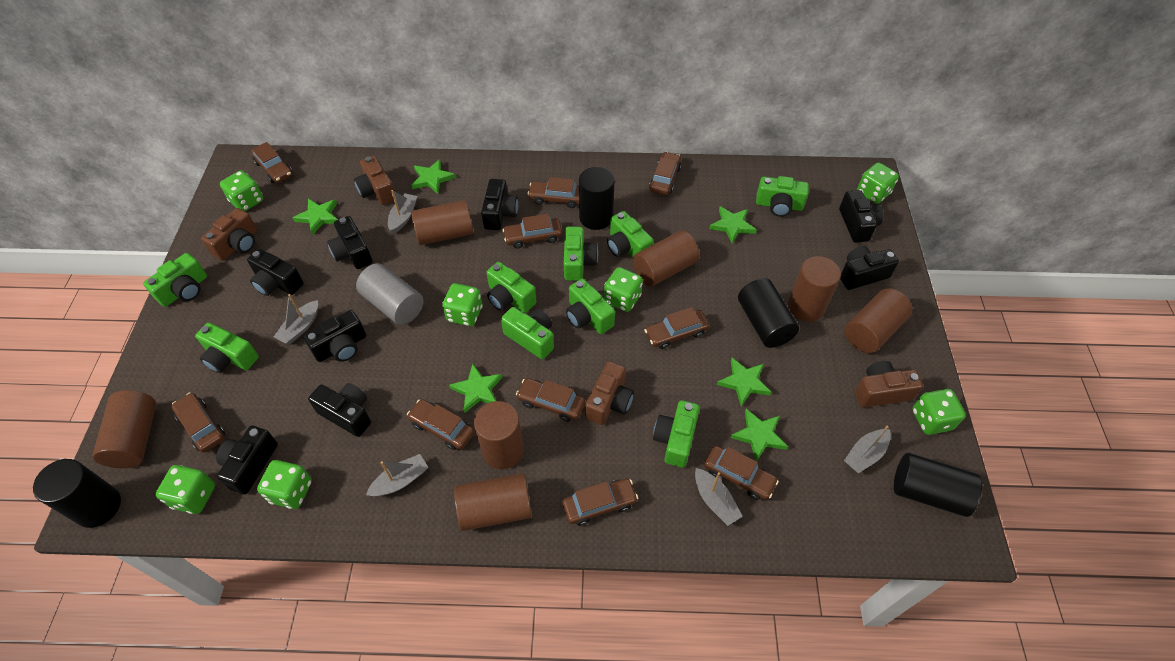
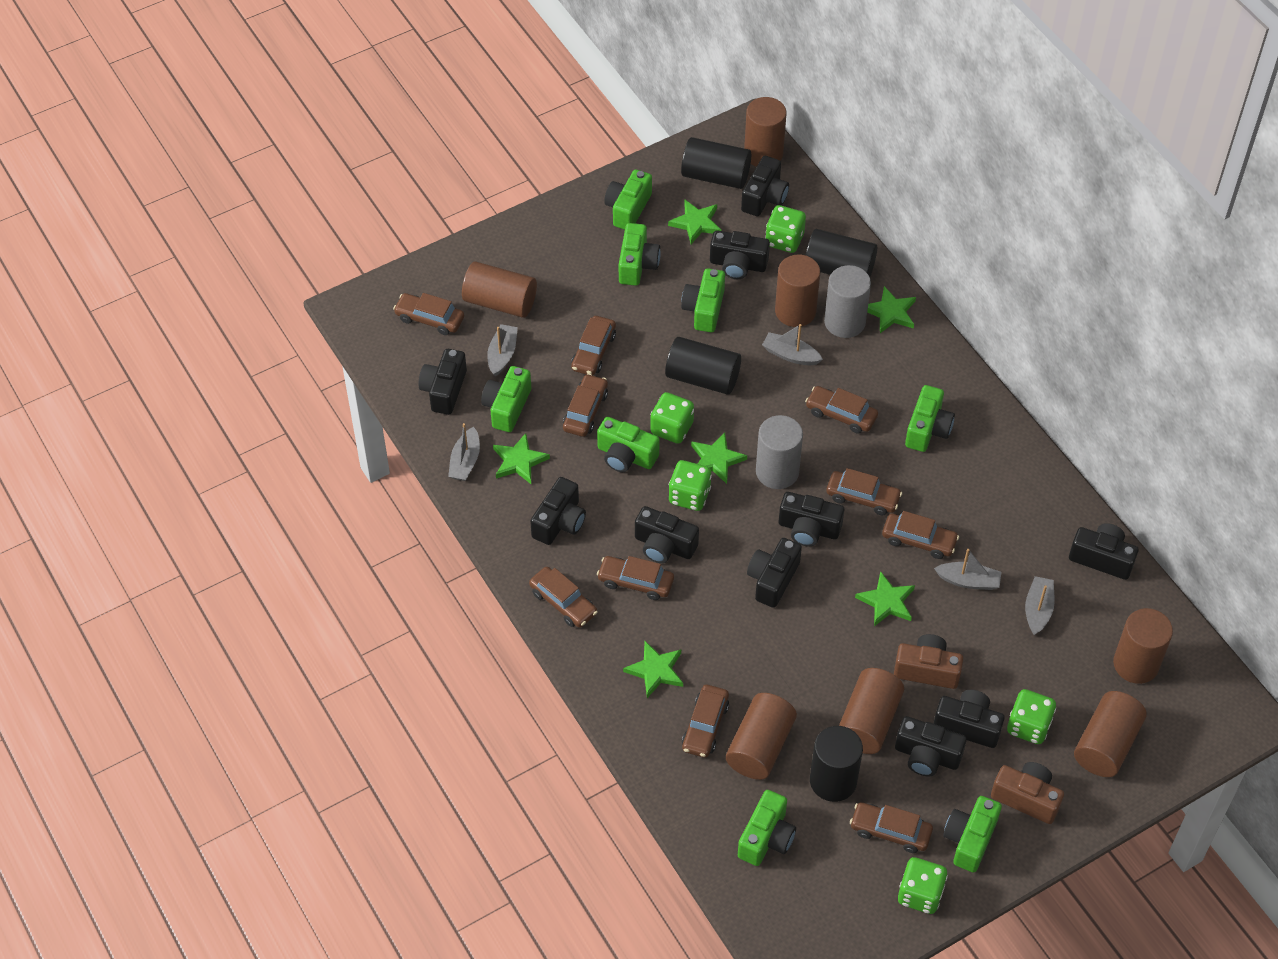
black camera: 8 -> 10
brown camera: 4 -> 2
green camera: 9 -> 8
green dice: 7 -> 5
grey cylinder: 1 -> 2

